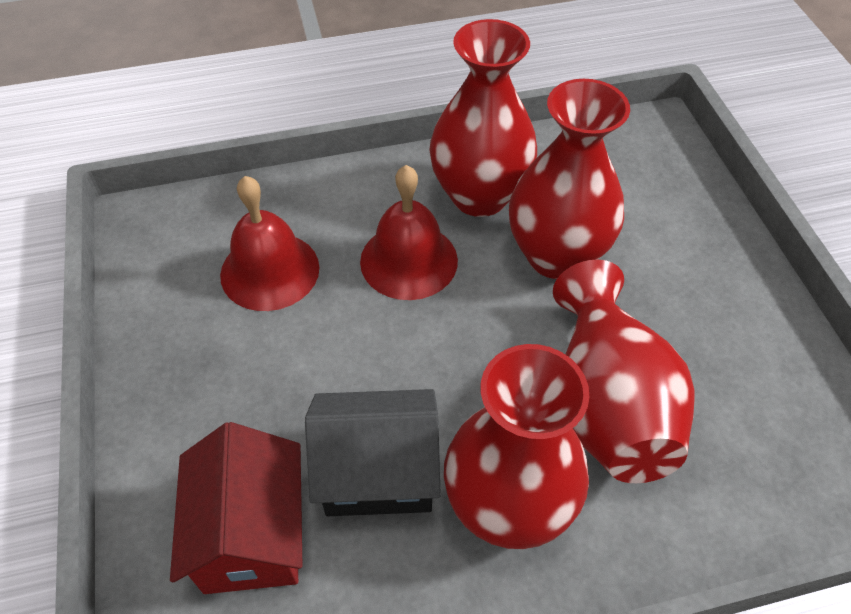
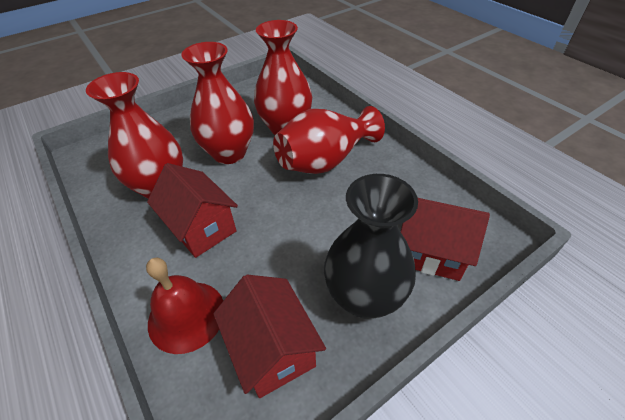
black house: 1 -> 0
black vase: 0 -> 1
red bell: 2 -> 1
red house: 1 -> 3

